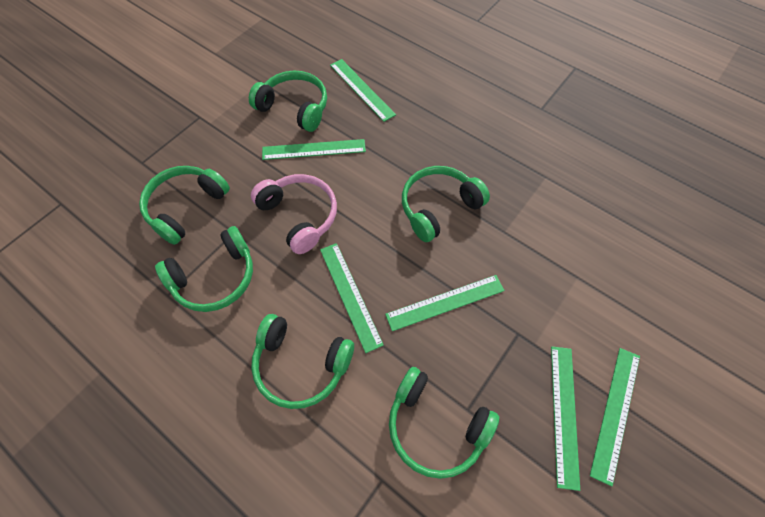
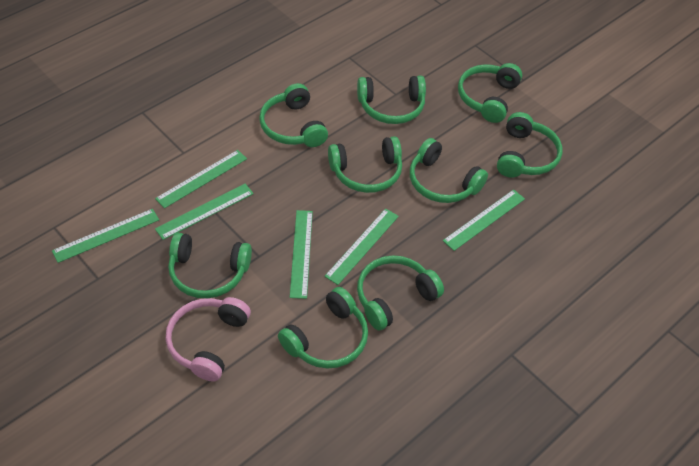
green headphones: 6 -> 9

